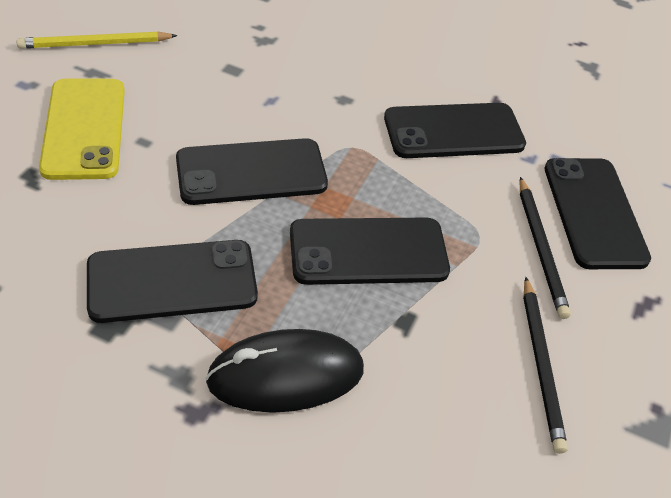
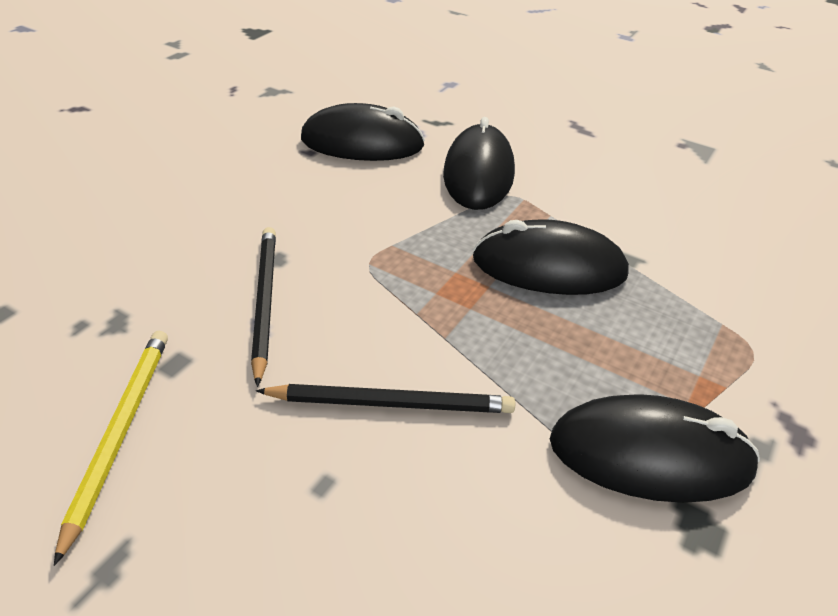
black mouse: 1 -> 4
black phone: 5 -> 0
yellow phone: 1 -> 0

